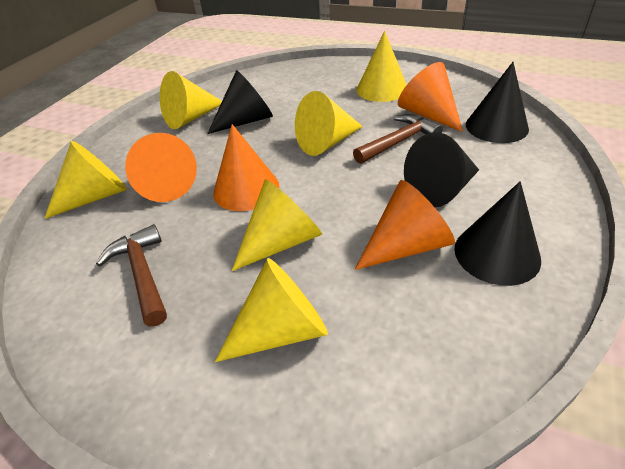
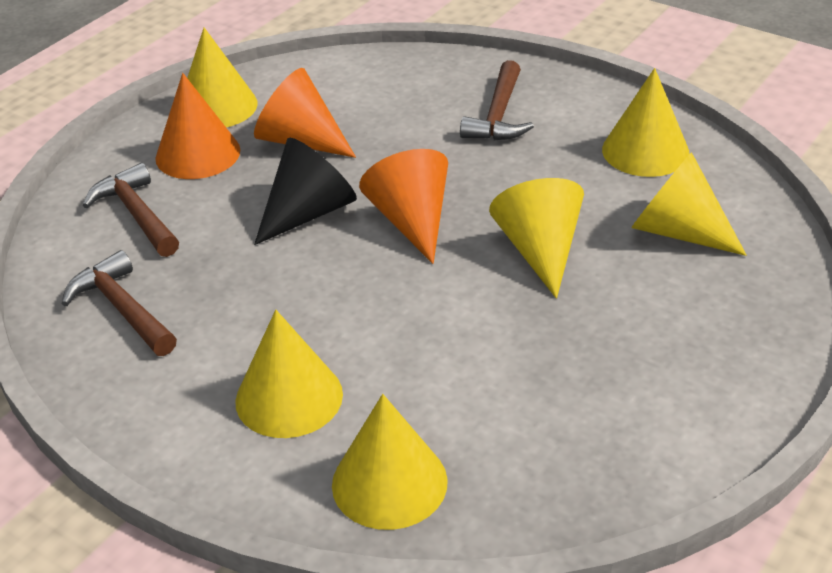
black cone: 4 -> 1
brown hammer: 2 -> 3
orange cone: 4 -> 3

